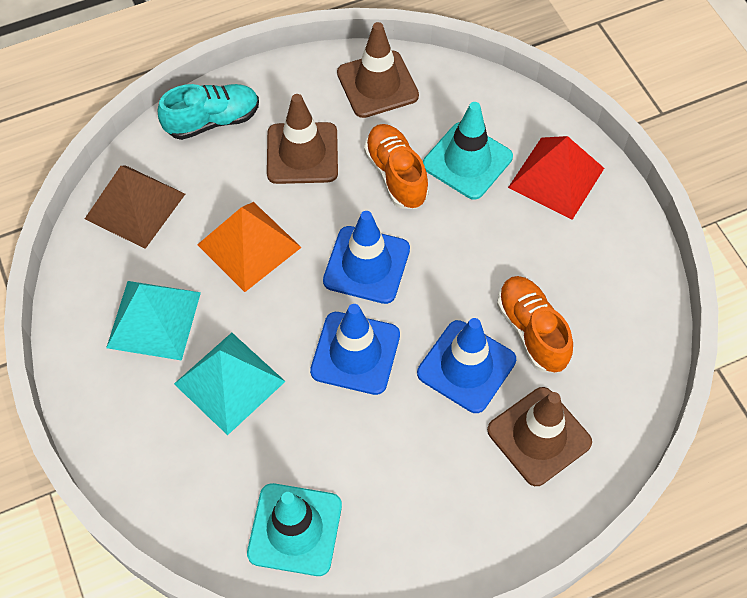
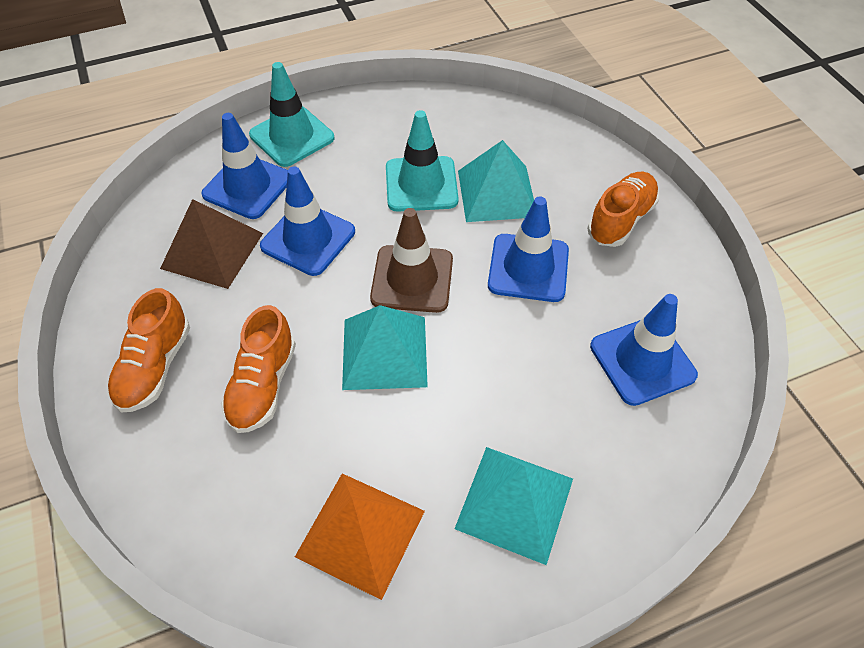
blue traffic cone: 3 -> 4
brown traffic cone: 3 -> 1
orange shoe: 2 -> 3
red pyramid: 1 -> 0
turquoise pyramid: 2 -> 3
turquoise shoe: 1 -> 0

